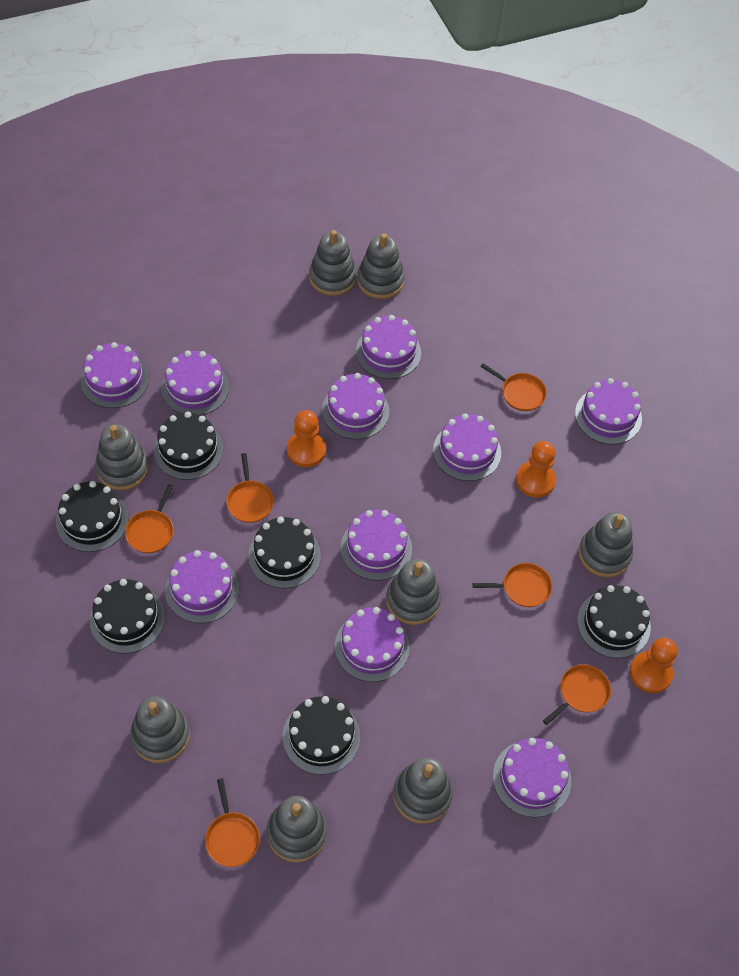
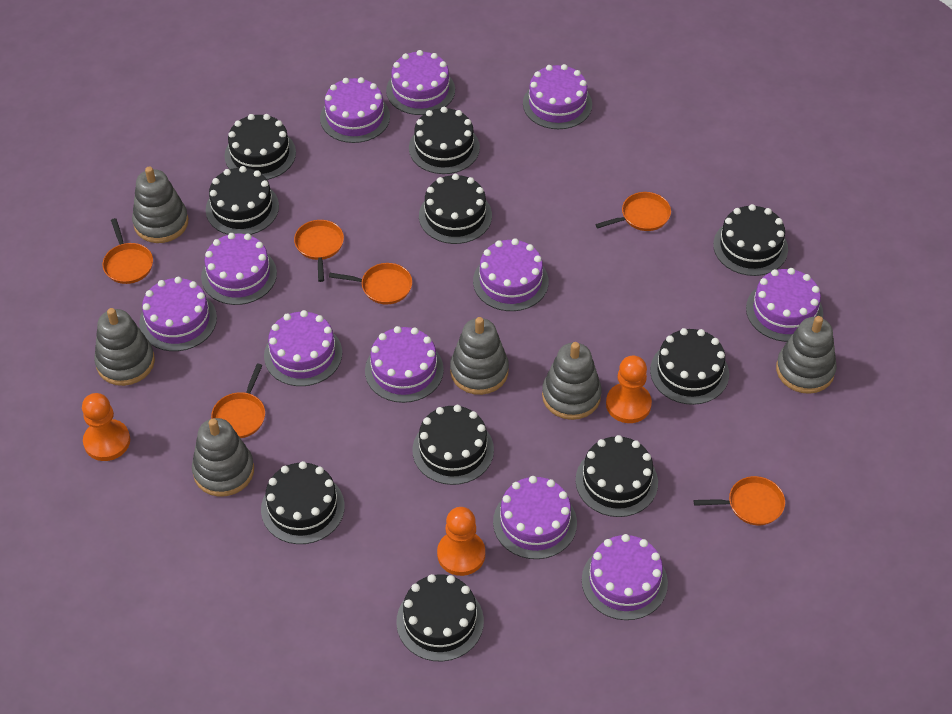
black cake: 6 -> 10
grey stacking toy: 8 -> 6
purple cake: 10 -> 11

